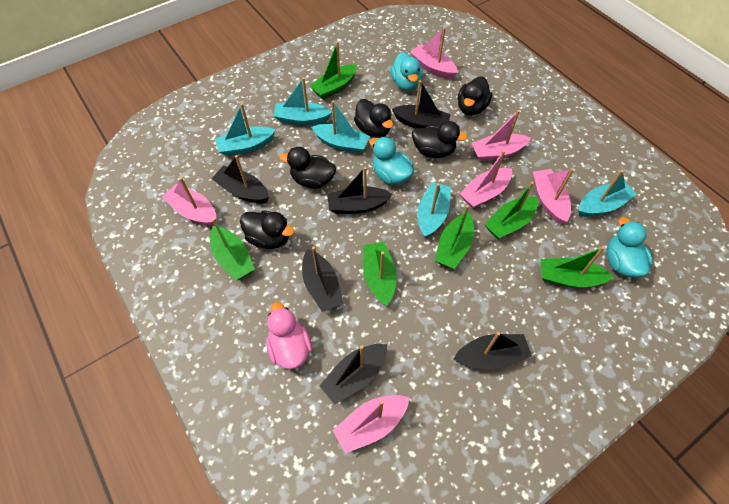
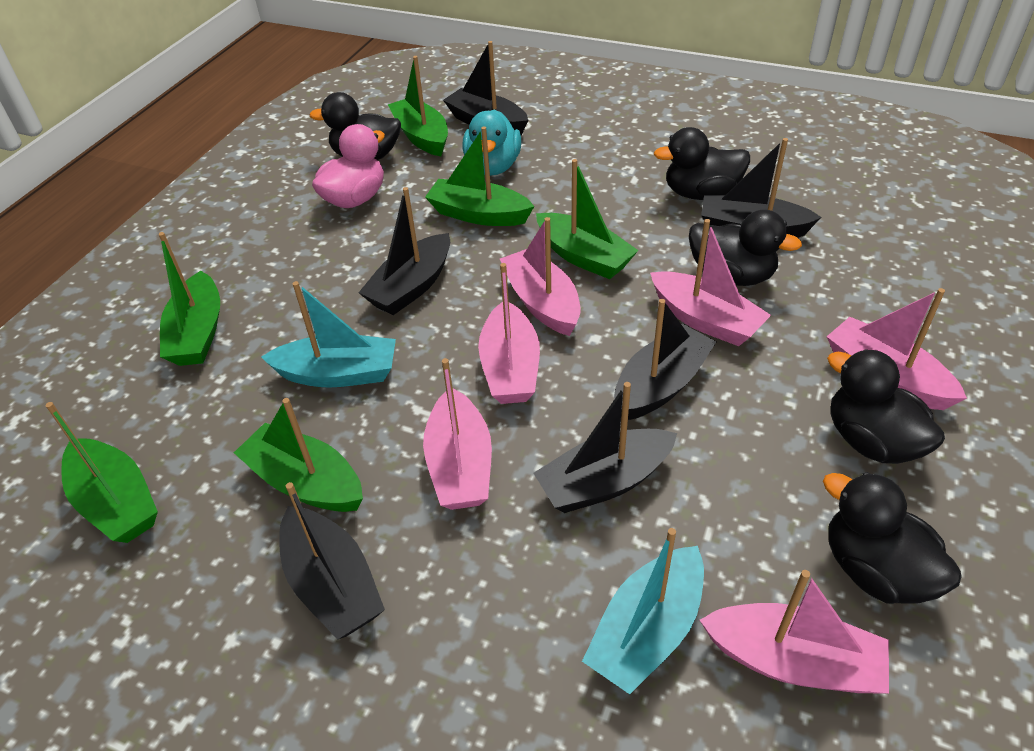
turquoise boat: 5 -> 2
turquoise duck: 3 -> 1

